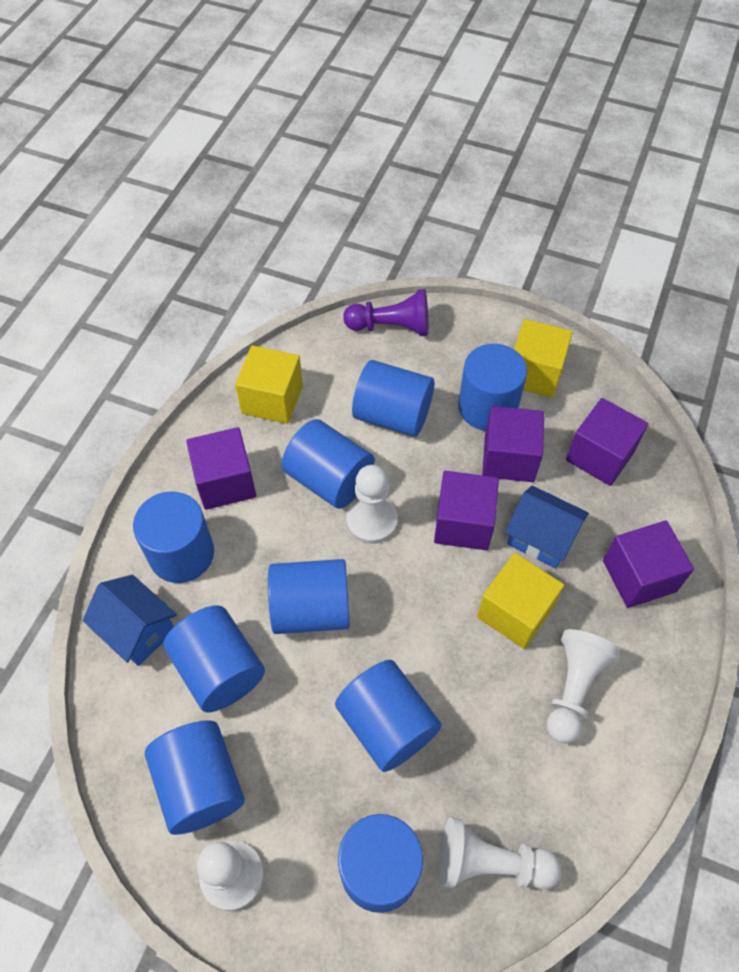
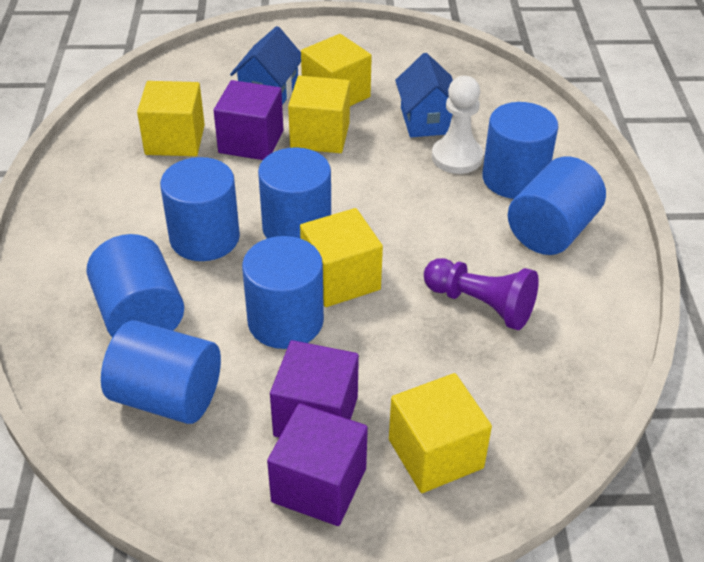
blue cylinder: 9 -> 7
purple cube: 5 -> 3
white pawn: 4 -> 1
yellow cube: 3 -> 5

